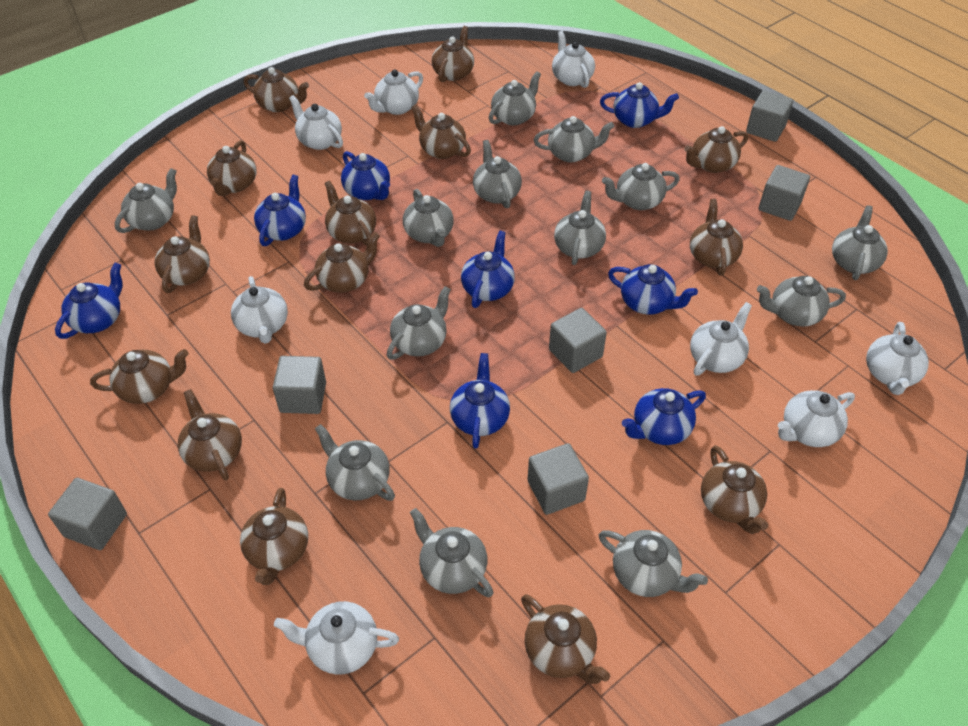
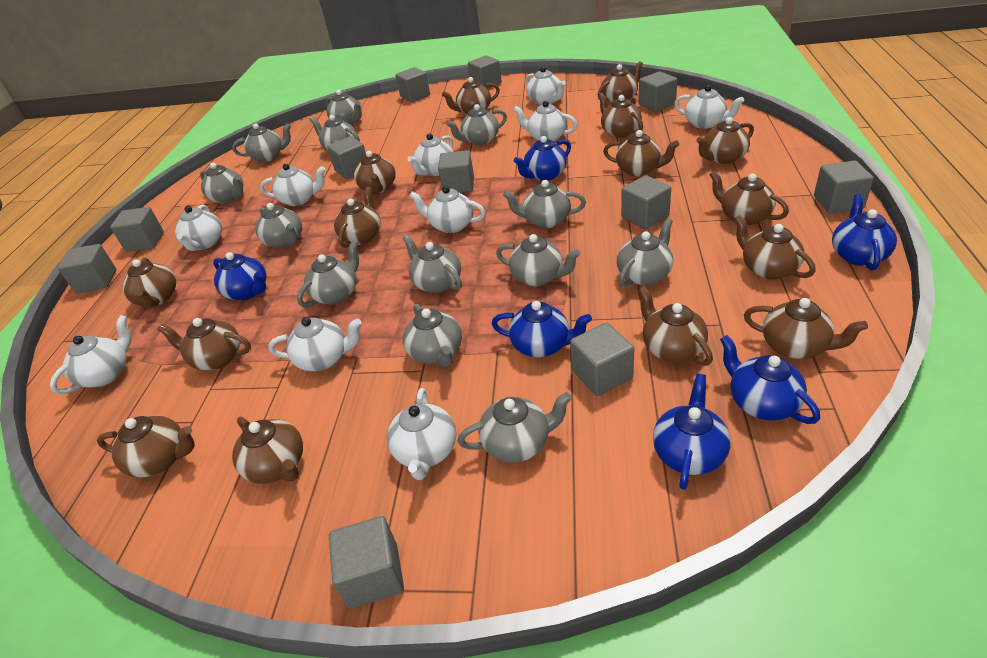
blue teapot: 8 -> 6
brown teapot: 14 -> 15
grey cube: 6 -> 11
white teapot: 8 -> 10

